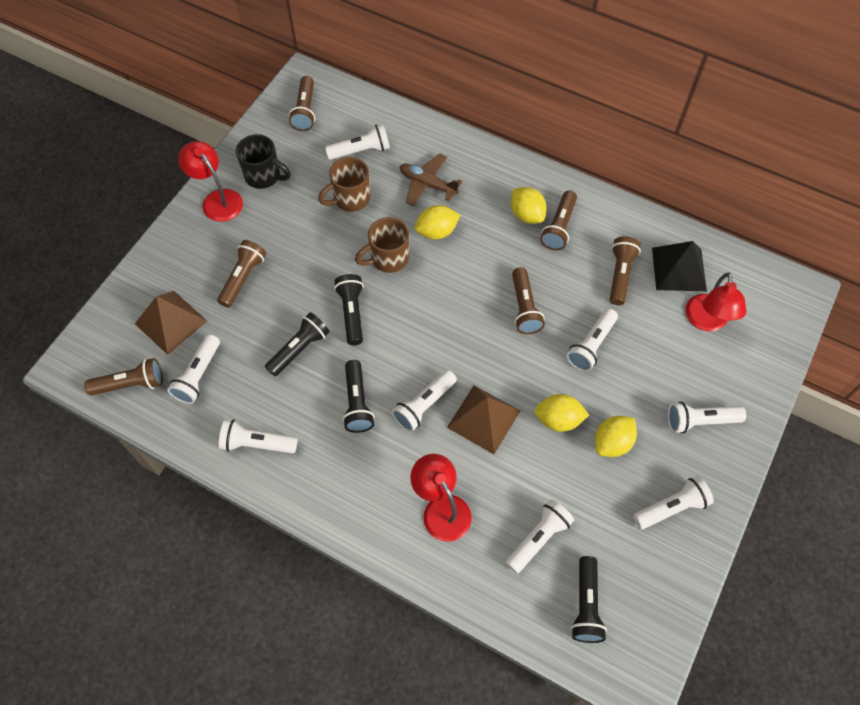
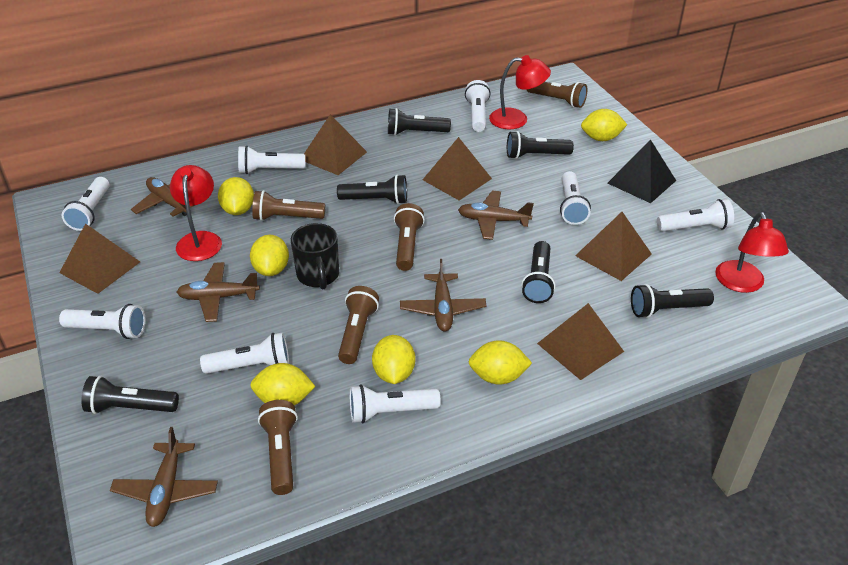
black flashlight: 4 -> 6
brown flashlight: 6 -> 5
brown mug: 2 -> 0
brown plane: 1 -> 5
brown pyramid: 2 -> 5
yellow lemon: 4 -> 6

